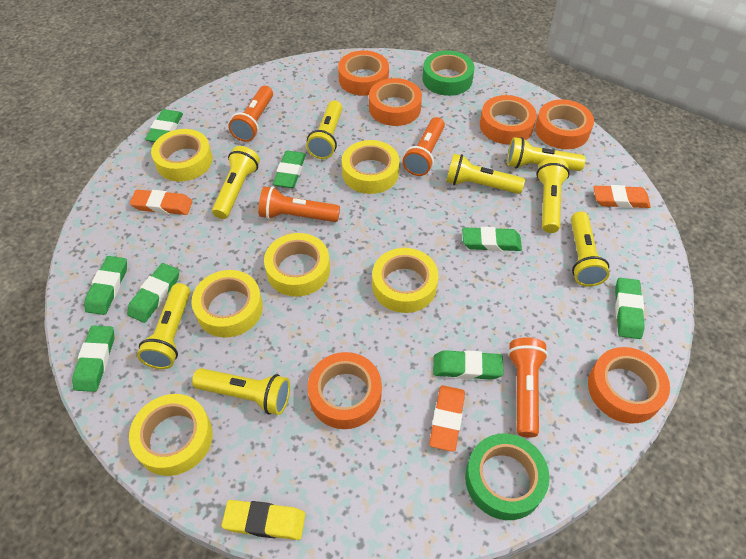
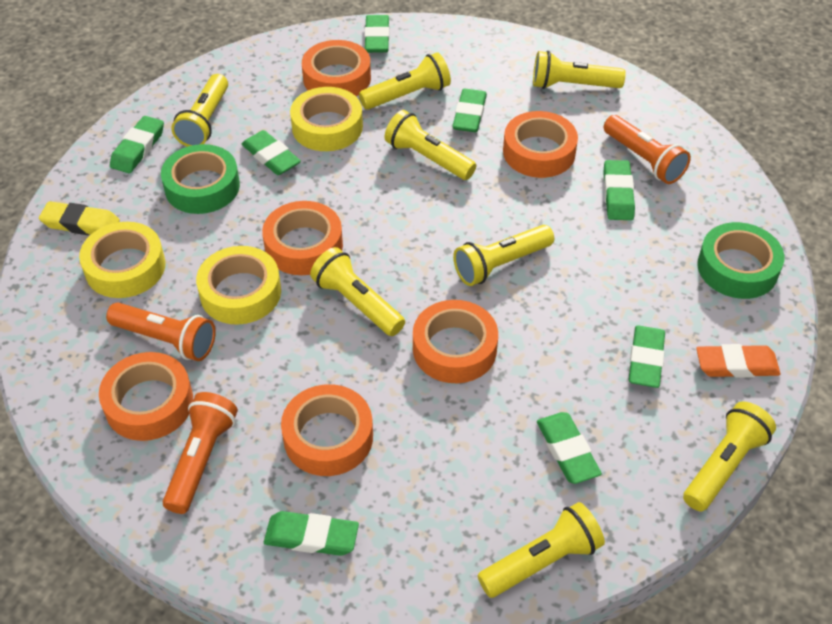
orange eraser: 3 -> 1
orange flashlight: 4 -> 3
yellow tape: 6 -> 3

